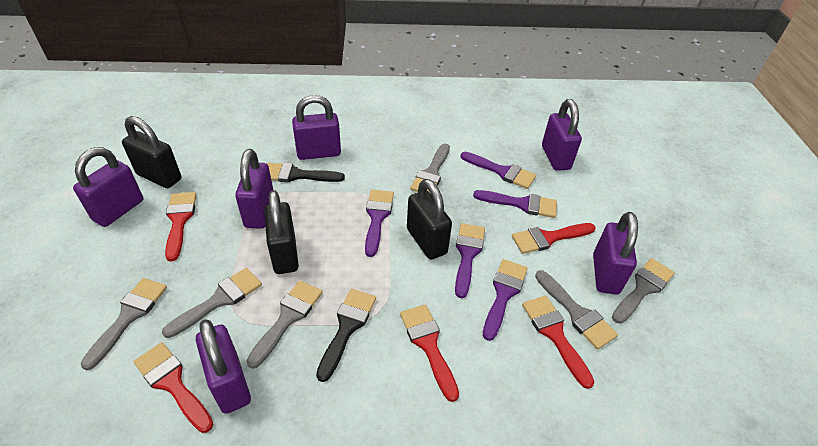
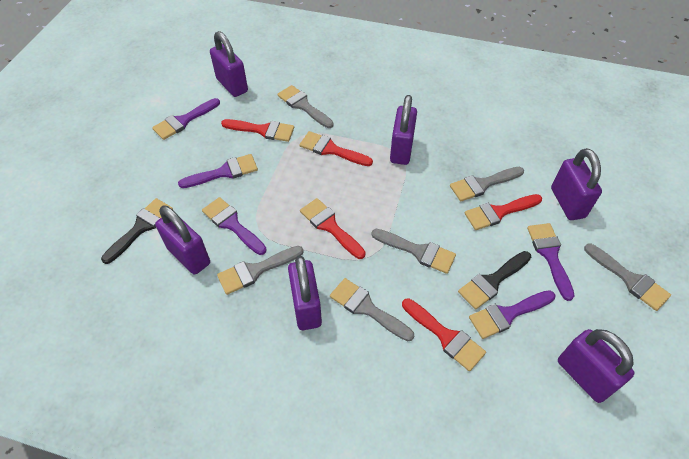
black padlock: 3 -> 0

